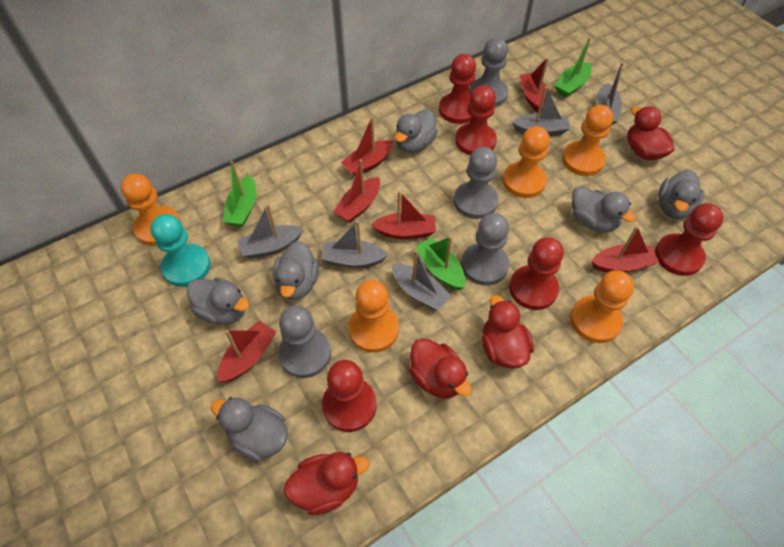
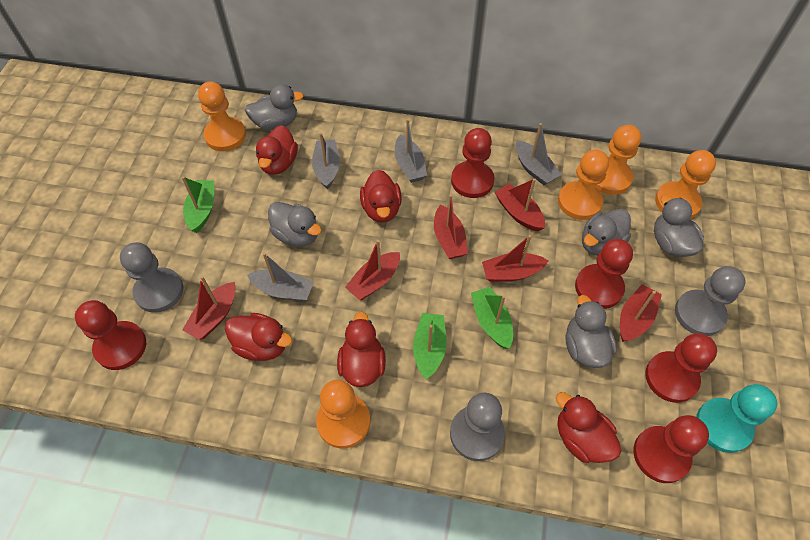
grey boat: 5 -> 4
grey duck: 6 -> 5
grey pawn: 4 -> 3
red duck: 4 -> 5

